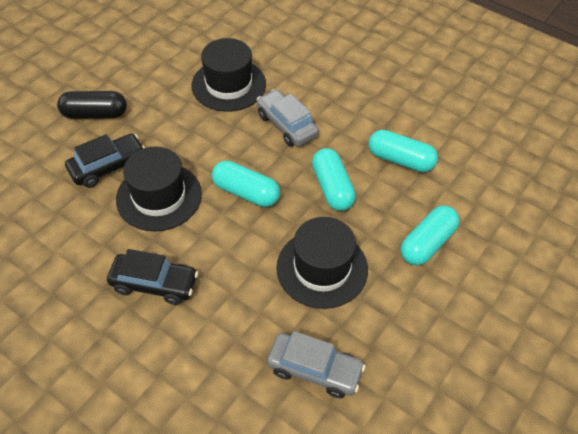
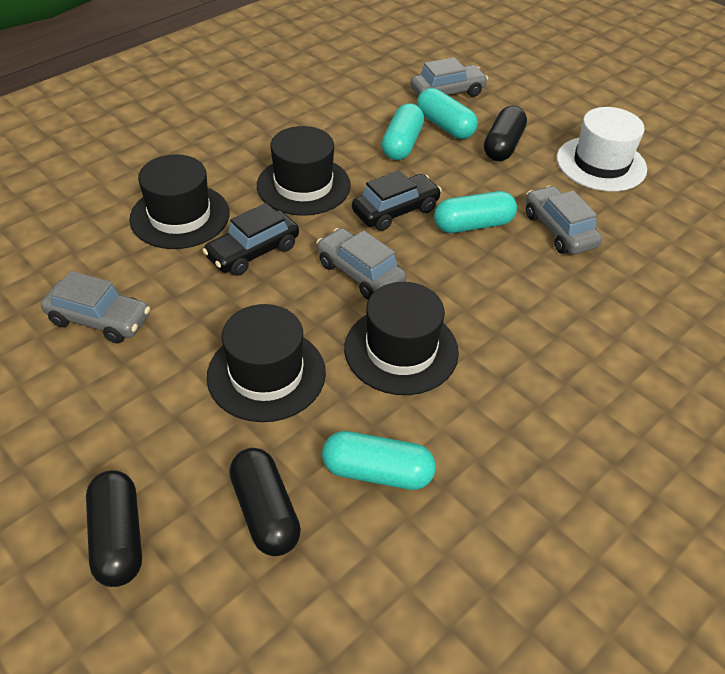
black capsule: 1 -> 3
black hat: 3 -> 4
grey car: 2 -> 4
white hat: 0 -> 1

